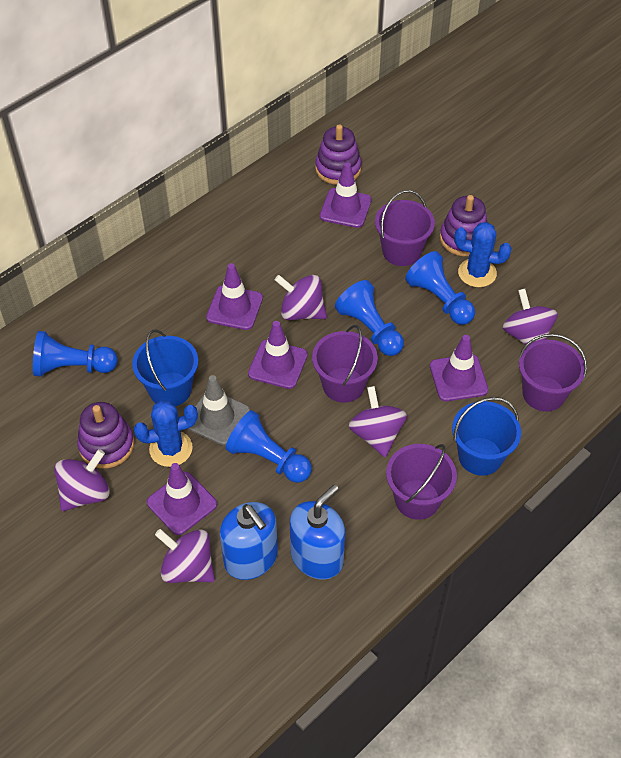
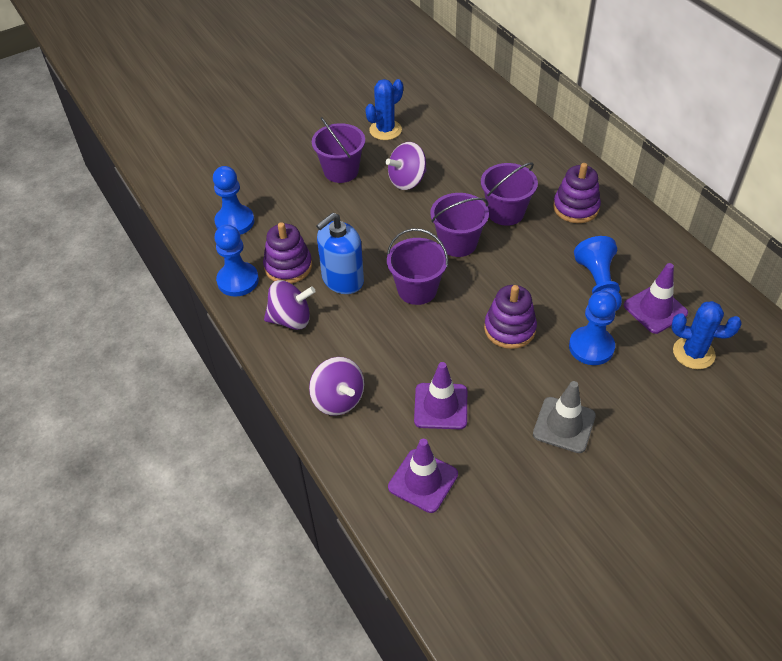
blue bucket: 2 -> 0
blue soap dispenser: 2 -> 1
purple spinning top: 5 -> 3
purple traffic cone: 5 -> 3

